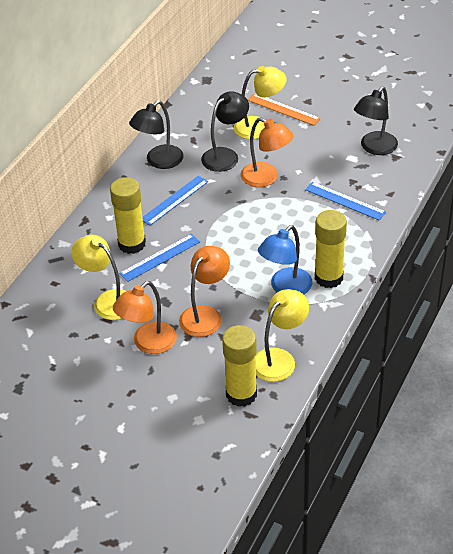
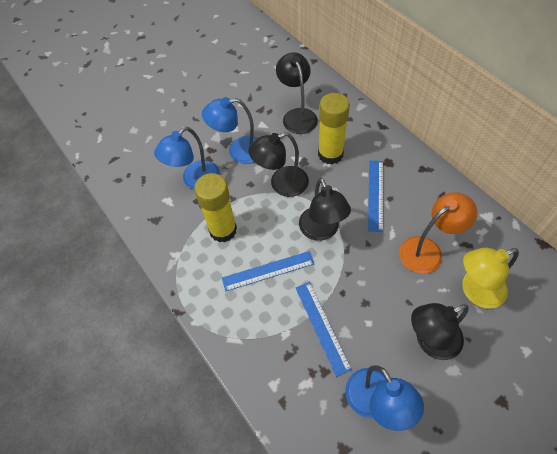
black lamp: 3 -> 4
blue lamp: 1 -> 3
orange lamp: 3 -> 1
orange ruler: 1 -> 0
yellow glue stick: 3 -> 2
yellow lamp: 3 -> 1

